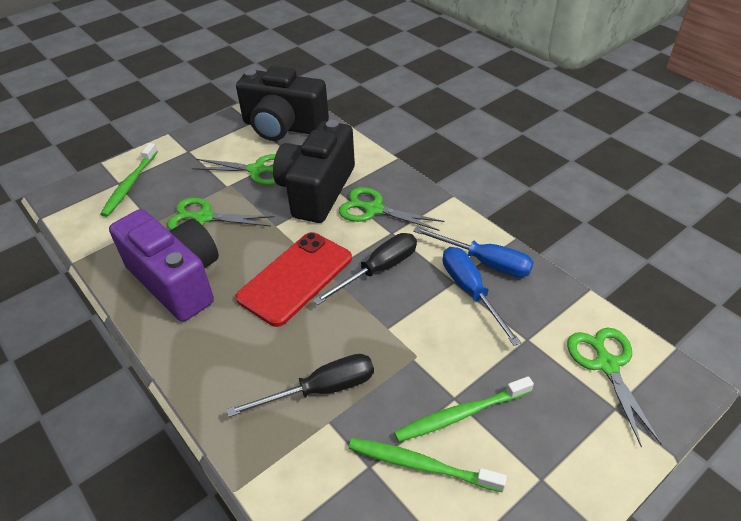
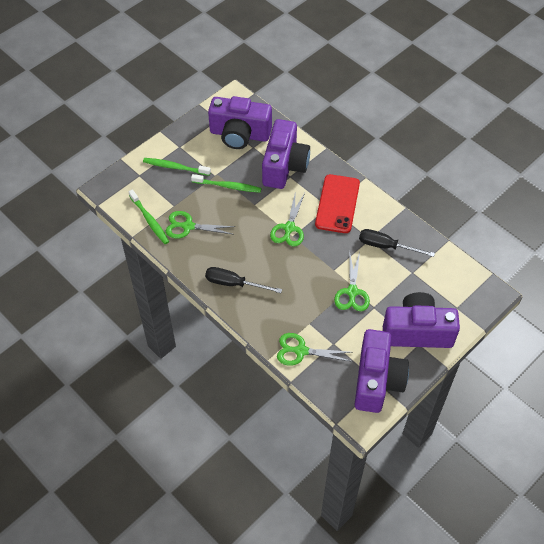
black camera: 2 -> 0
blue screwdriver: 2 -> 0
purple camera: 1 -> 4

